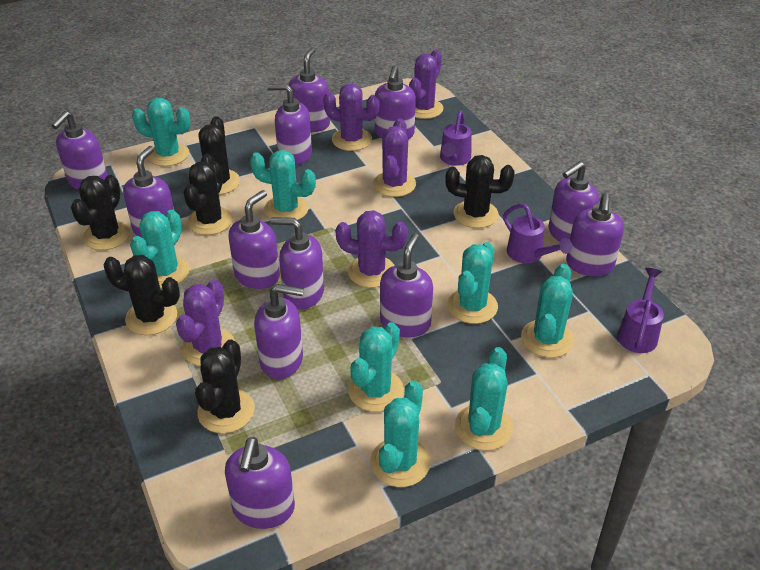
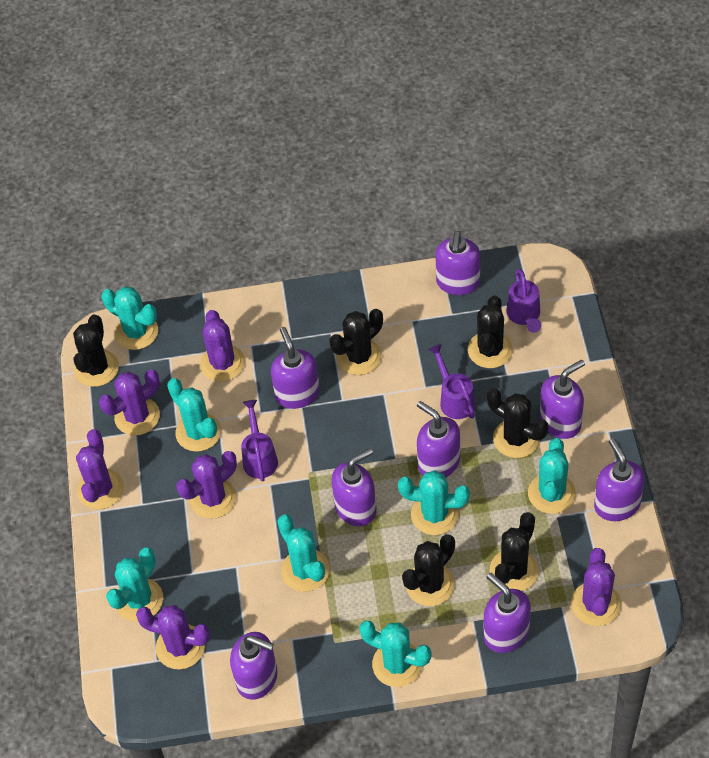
purple cactus: 5 -> 6
purple soap dispenser: 12 -> 8
turquoise cactus: 8 -> 7

